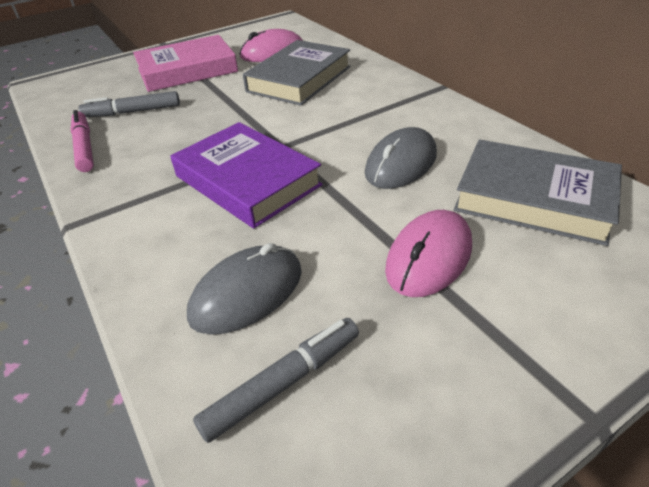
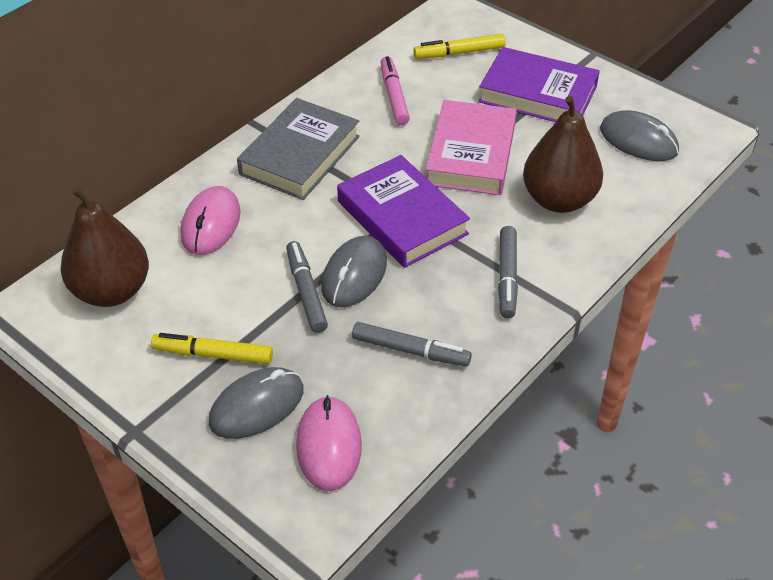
brown pear: 0 -> 2
grey book: 2 -> 1
grey marker: 2 -> 3
grey mouse: 2 -> 3
purple book: 1 -> 2
yellow marker: 0 -> 2

